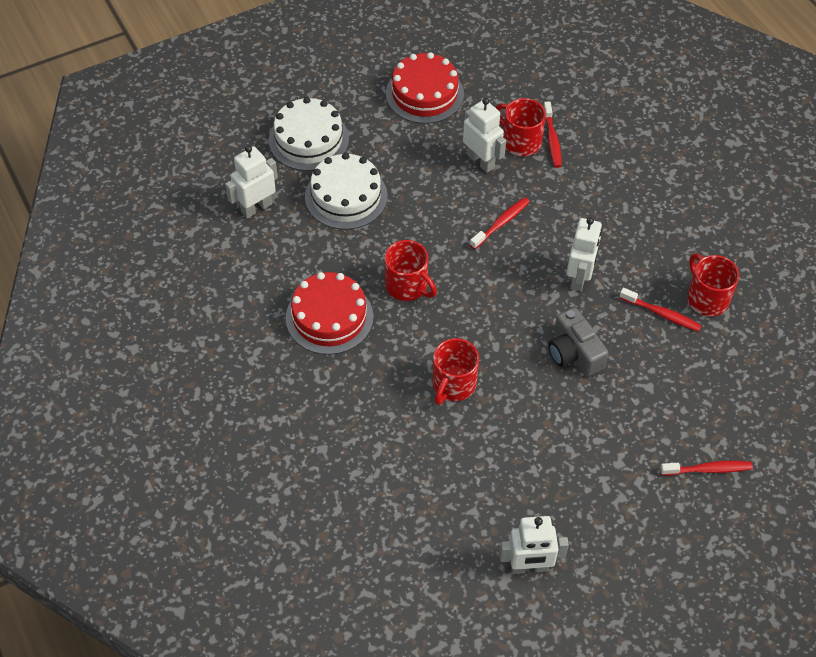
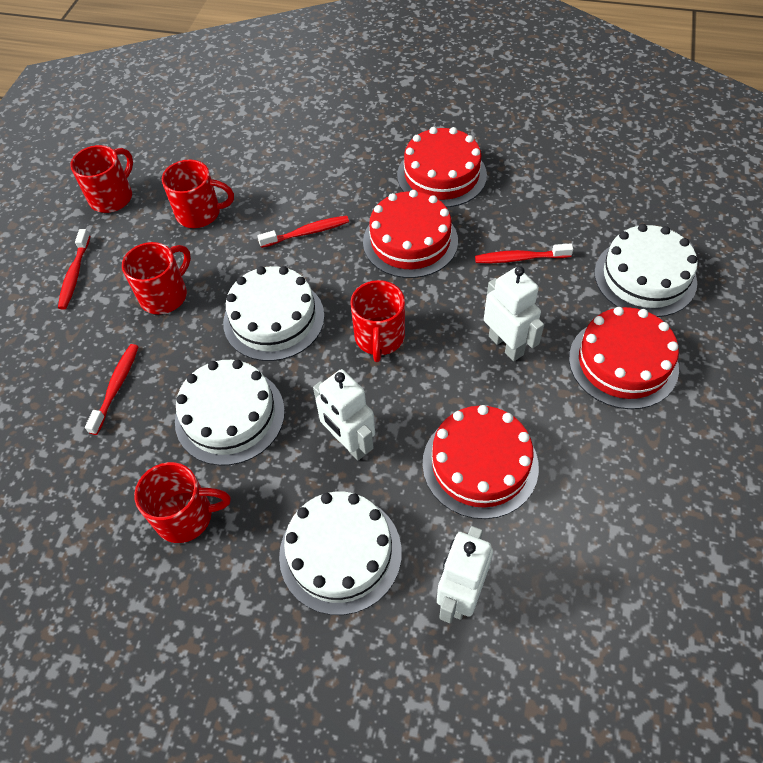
grey camera: 1 -> 0
red cake: 2 -> 4
red mug: 4 -> 5
white cake: 2 -> 4
white robot: 4 -> 3

